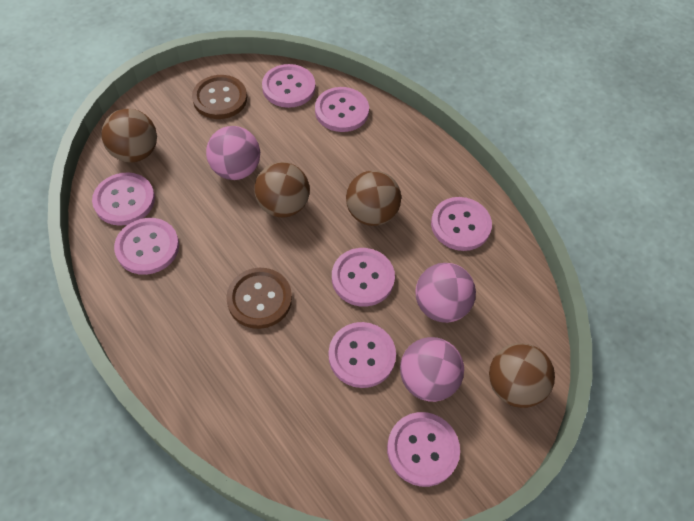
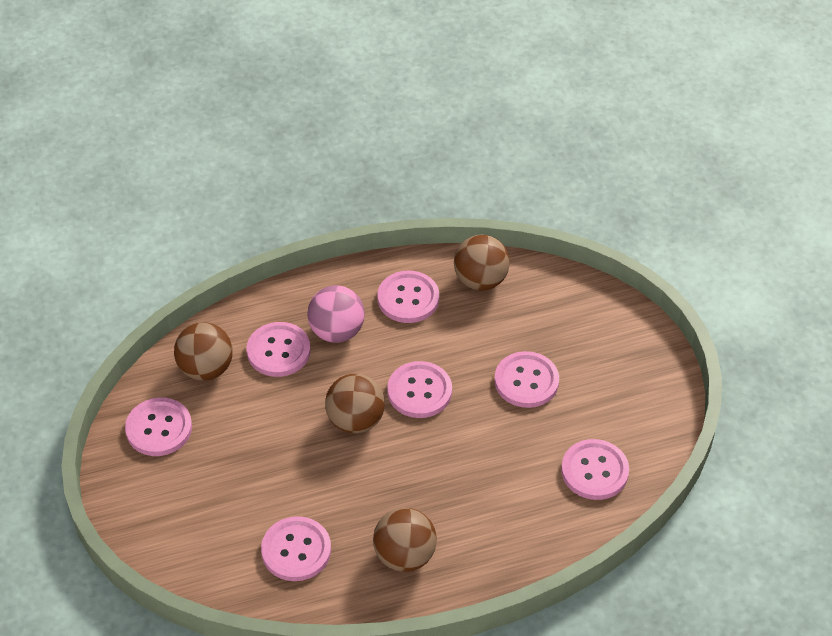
brown button: 2 -> 0
pink ball: 3 -> 1
pink button: 8 -> 7

